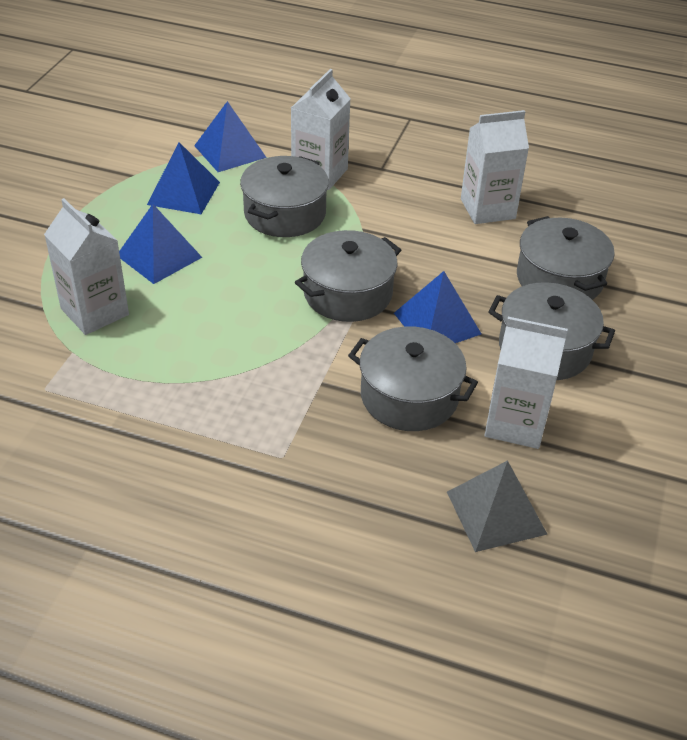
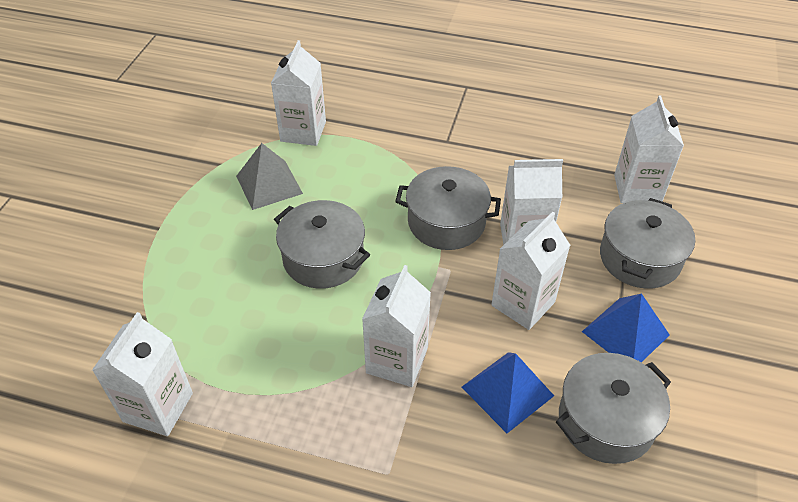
blue pyramid: 4 -> 2
grey pot: 5 -> 4
white carton: 4 -> 6

